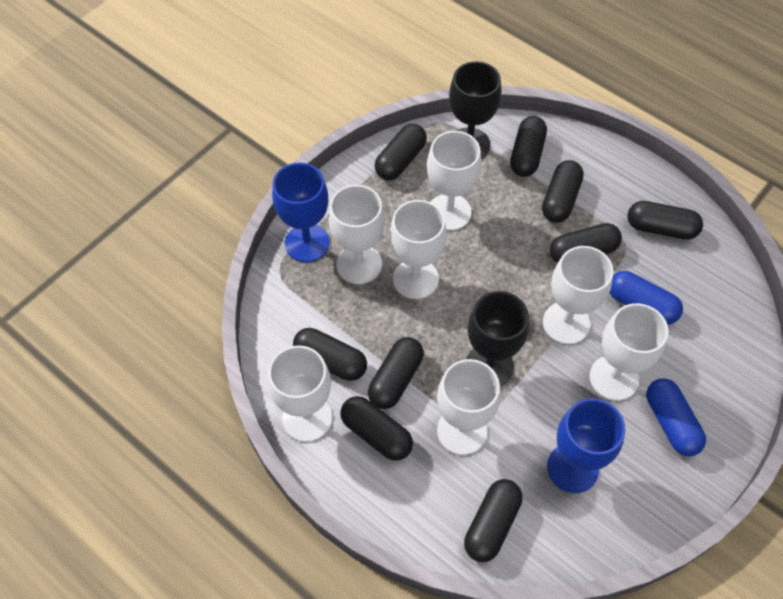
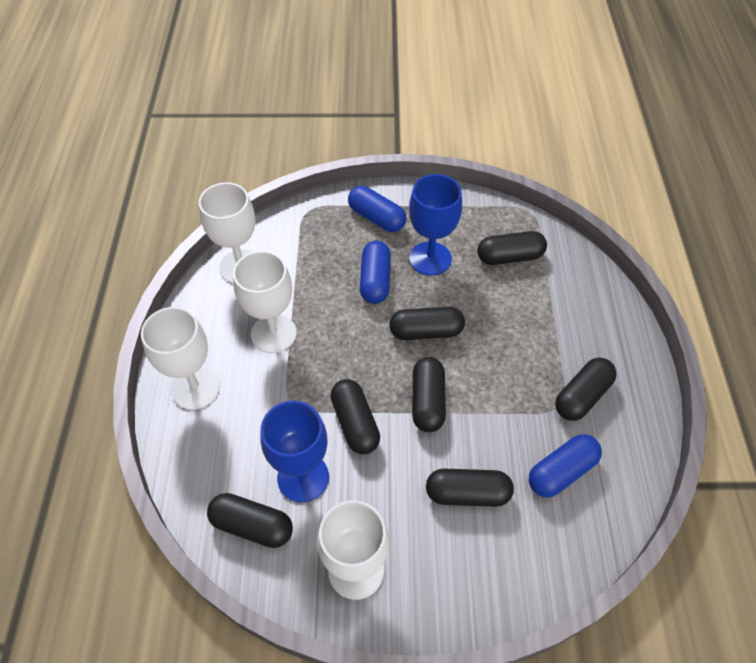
black capsule: 9 -> 7
black goblet: 2 -> 0
blue capsule: 2 -> 3
white goblet: 7 -> 4

